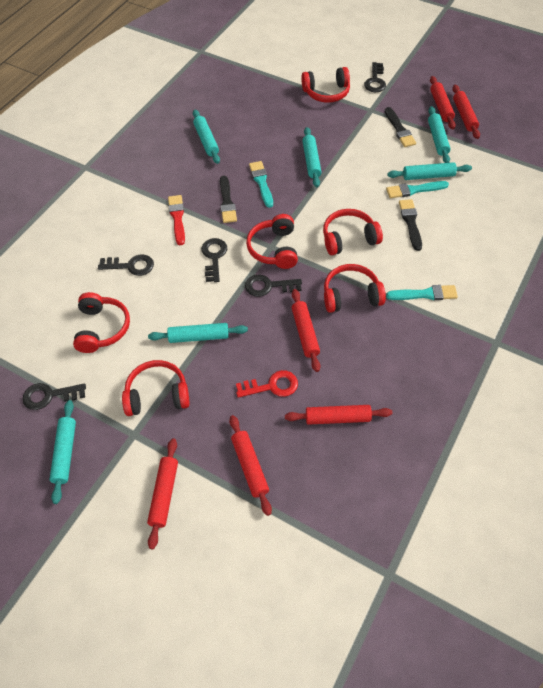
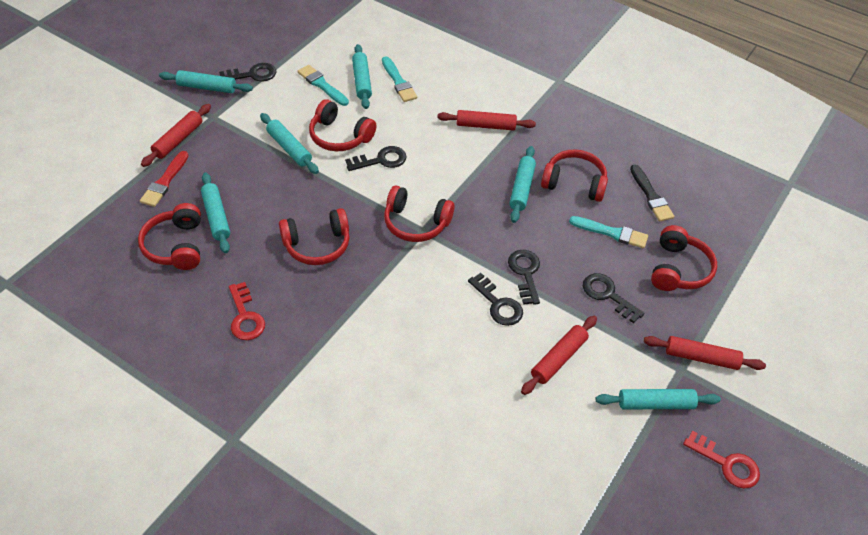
black brush: 3 -> 1
red key: 1 -> 2
red rolling pin: 6 -> 4

